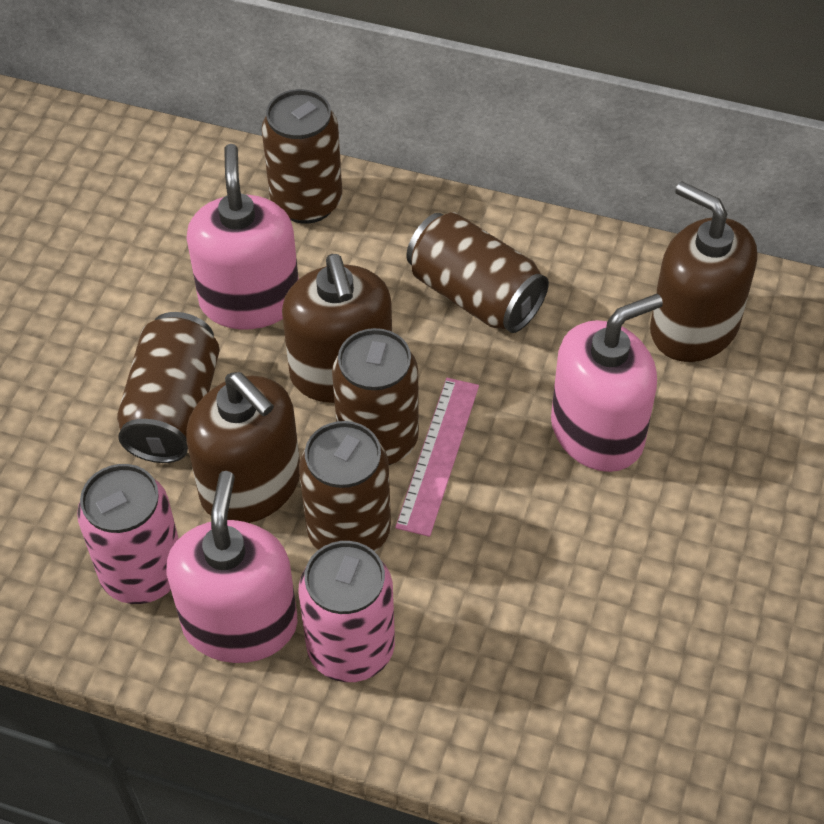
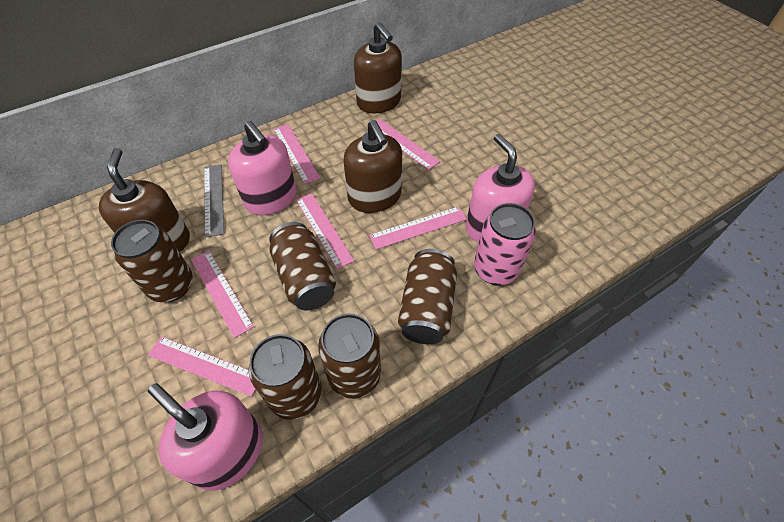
grey ruler: 0 -> 1
pink can: 2 -> 1
pink ruler: 1 -> 6

